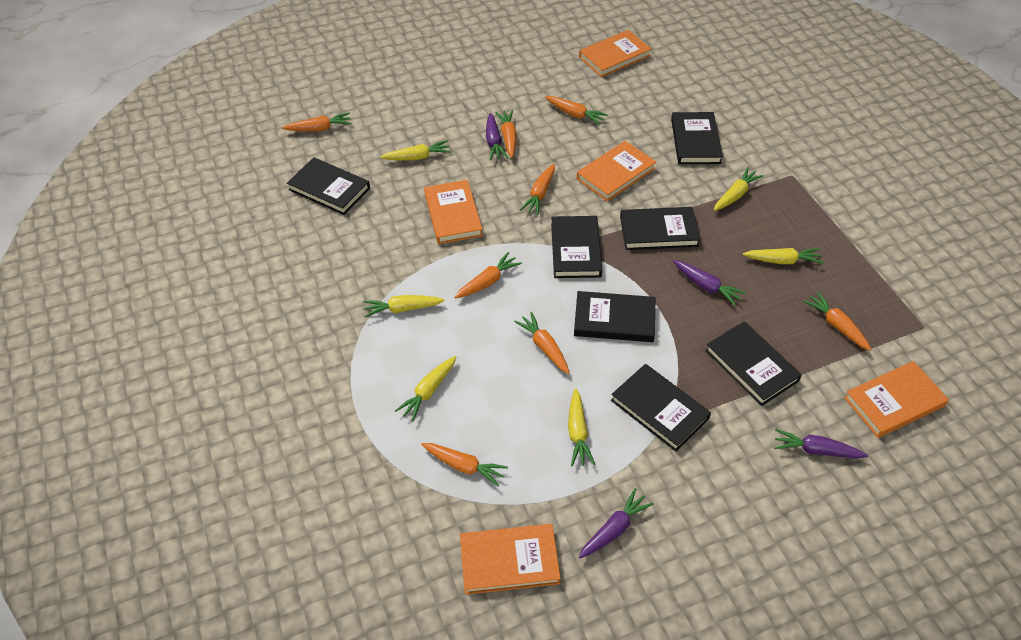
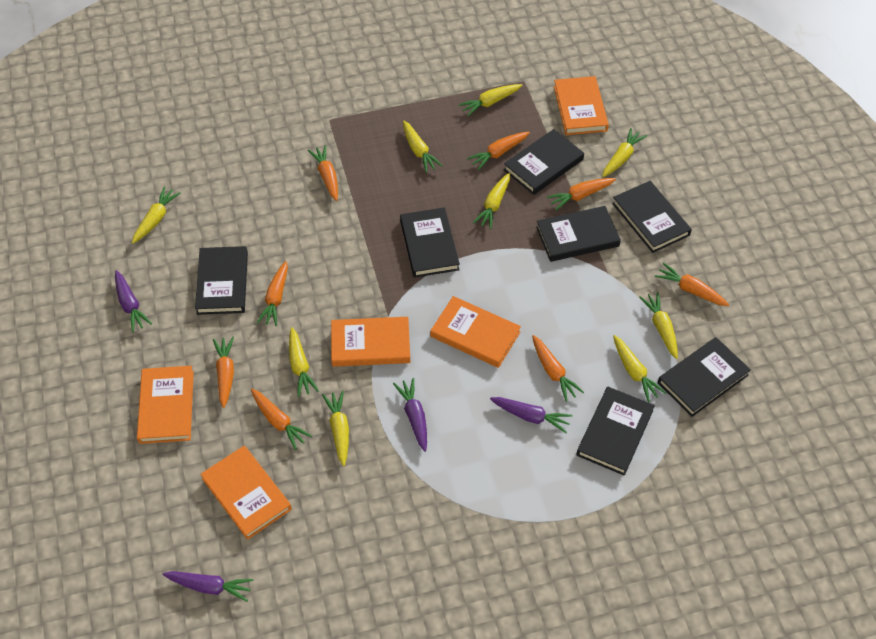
yellow carrot: 6 -> 9

